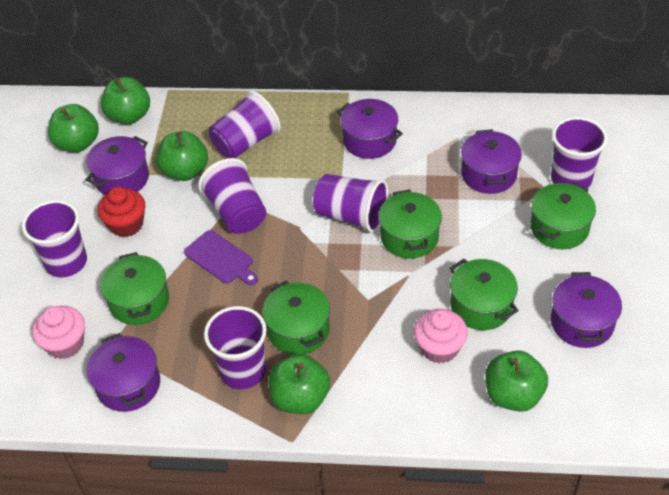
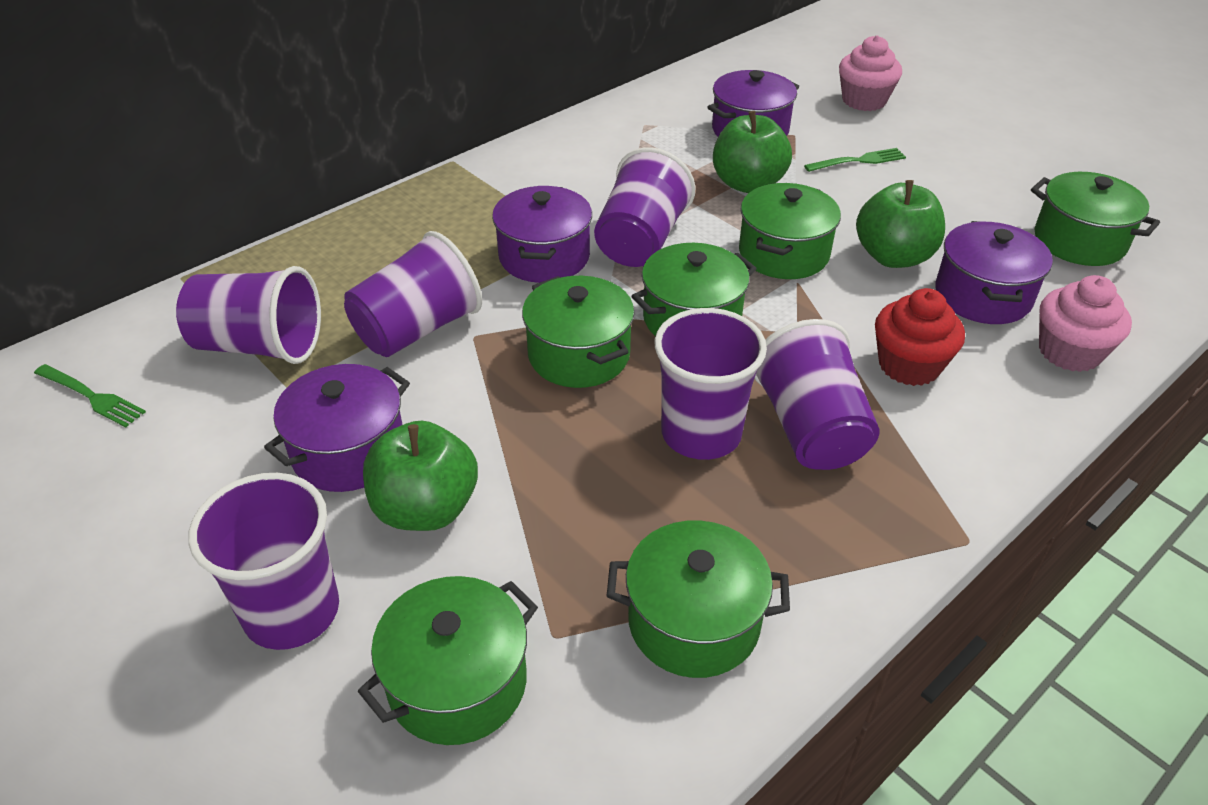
green apple: 5 -> 3
green fork: 0 -> 2
green pot: 5 -> 6
purple cutting board: 1 -> 0
purple pot: 5 -> 4

